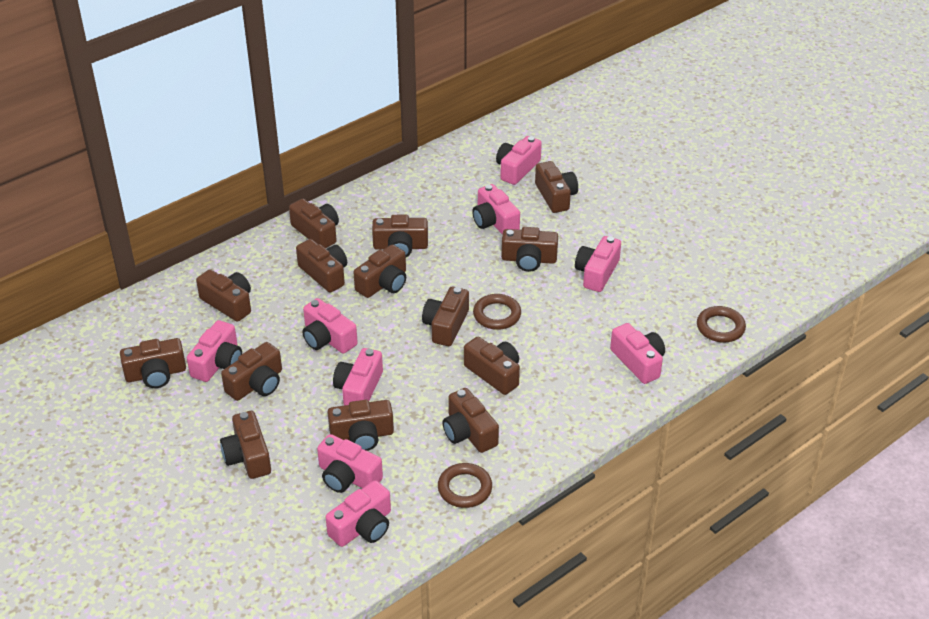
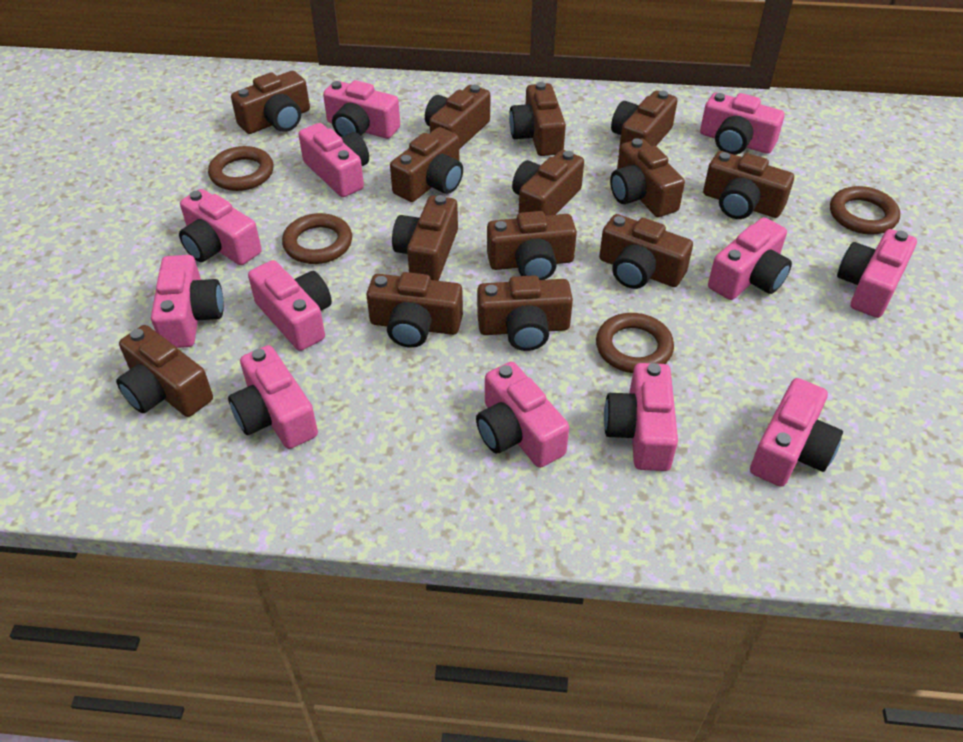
brown ring: 3 -> 4
pink camera: 9 -> 12

